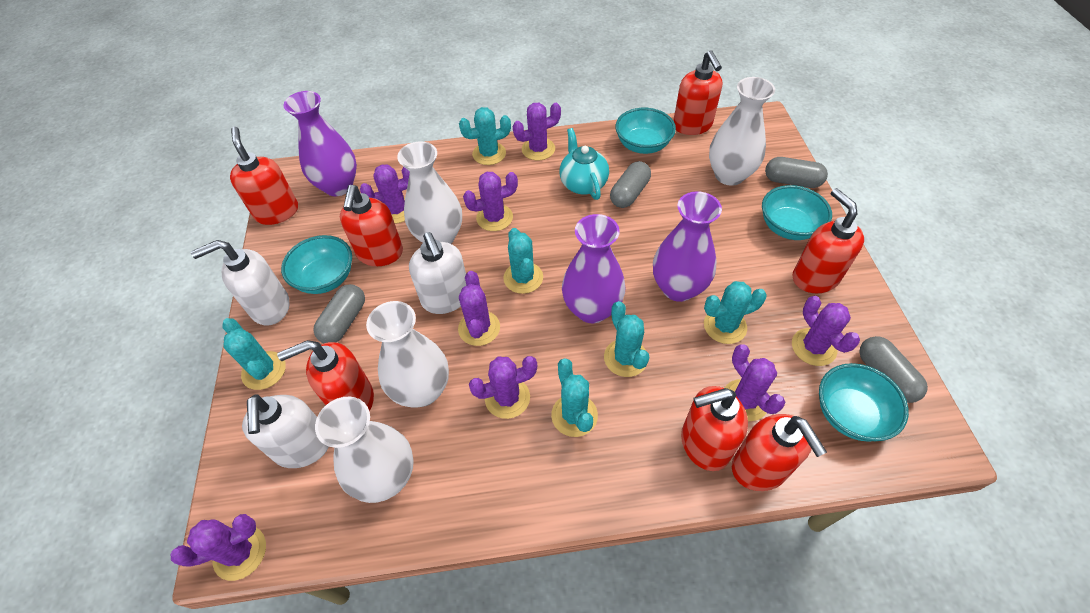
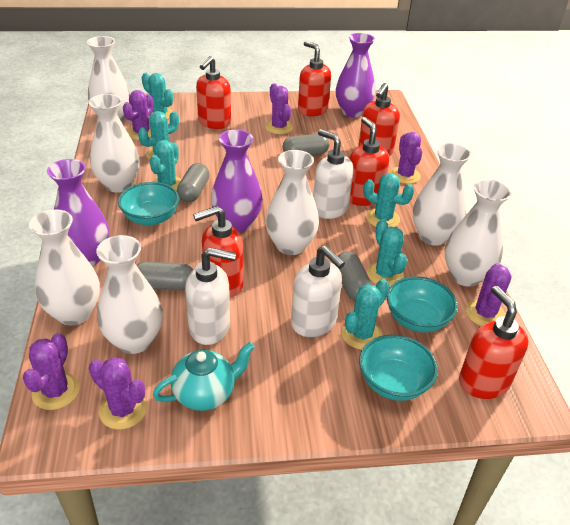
purple cactus: 8 -> 6
red soap dispenser: 7 -> 6
turquoise bowl: 4 -> 3
white vase: 4 -> 7

